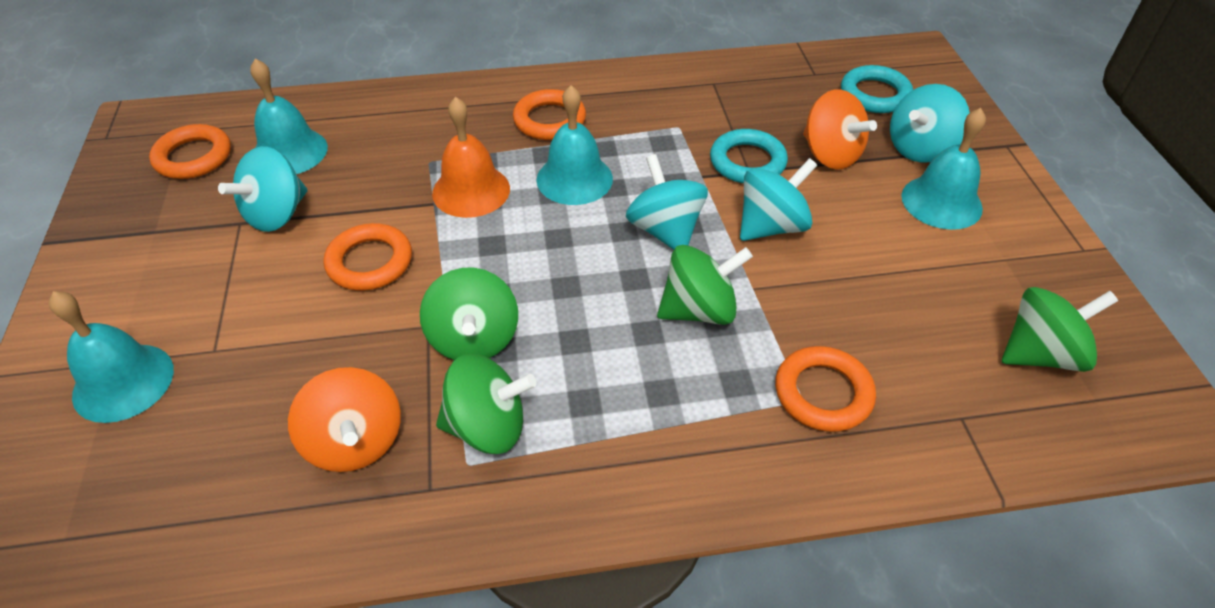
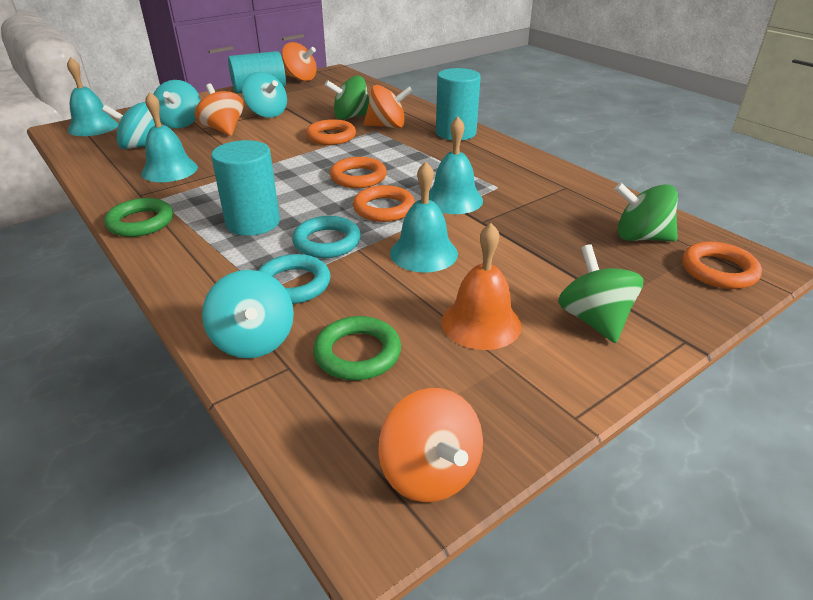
green ring: 0 -> 2
green spinning top: 4 -> 3
orange spinning top: 2 -> 4
turquoise cylinder: 0 -> 3

